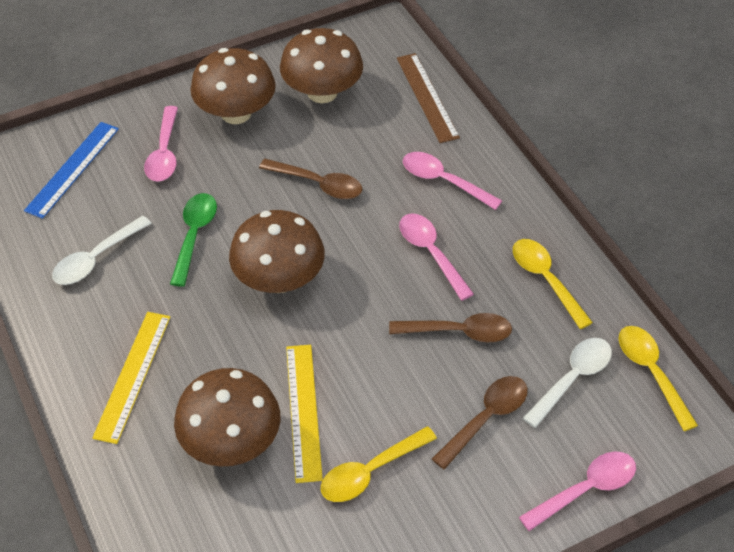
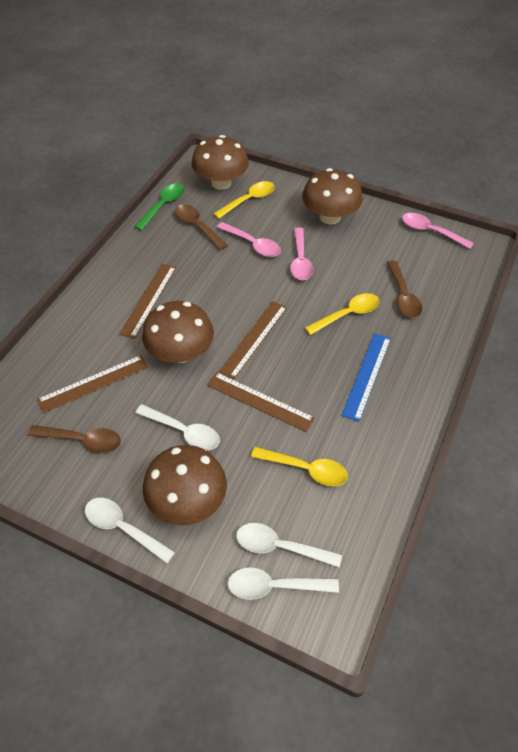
brown ruler: 1 -> 4
pink spoon: 4 -> 3
white spoon: 2 -> 4
yellow ruler: 2 -> 0

